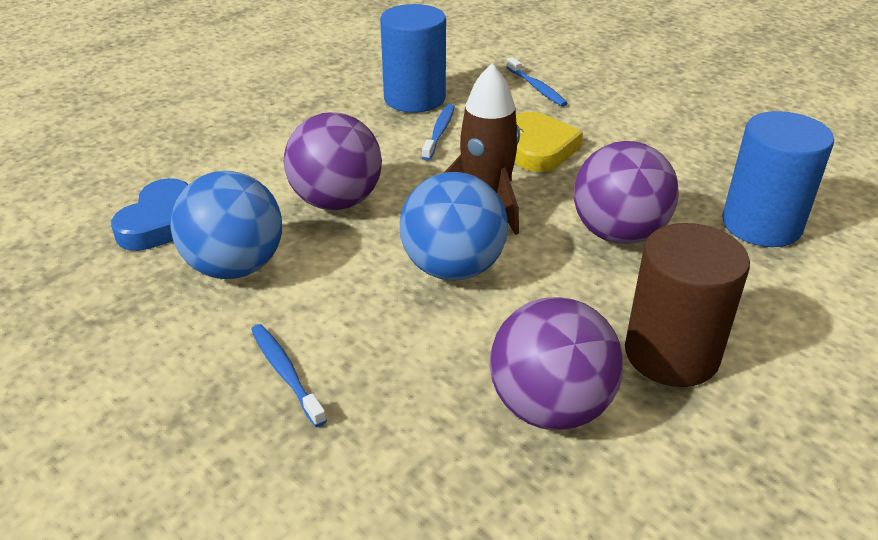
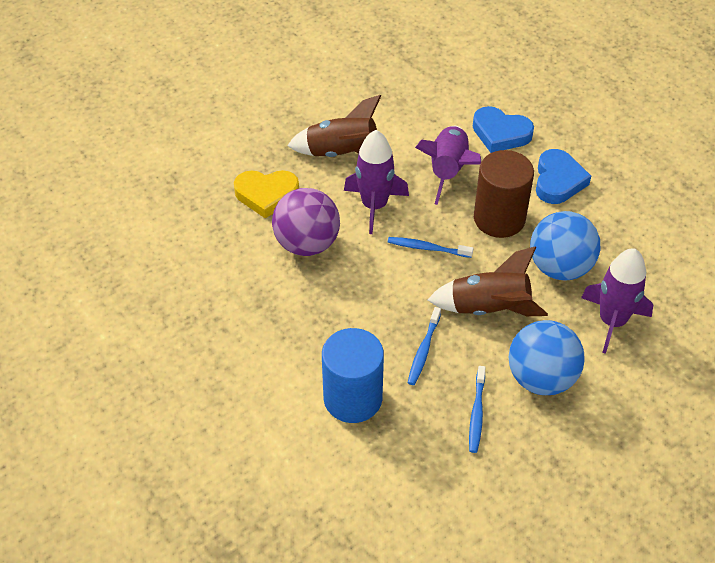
blue cylinder: 2 -> 1
blue heart: 1 -> 2
brown rocket: 1 -> 2
purple ball: 3 -> 1
purple rocket: 0 -> 3

